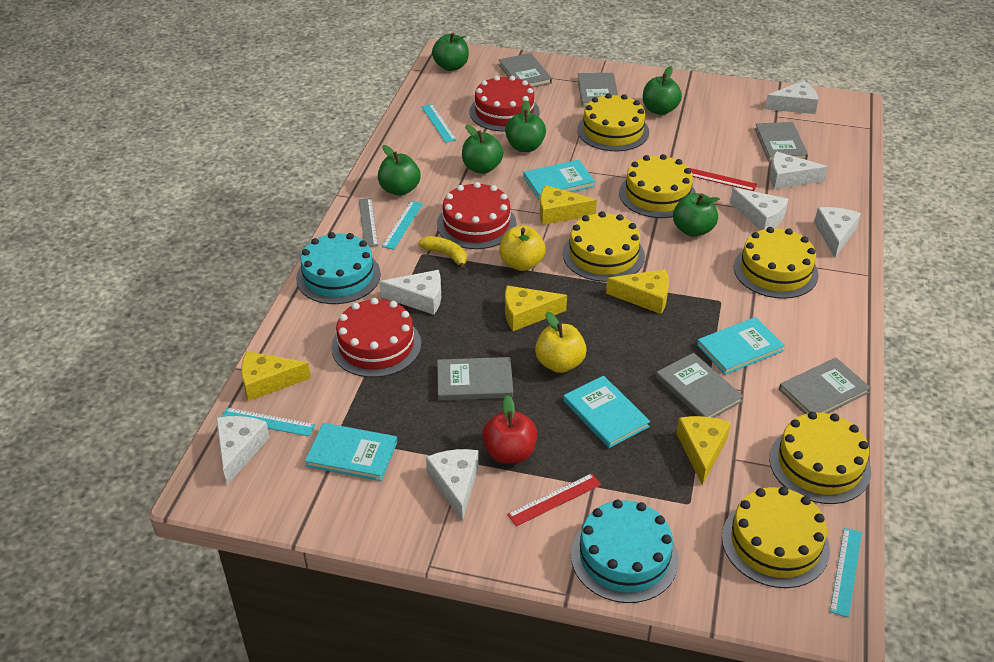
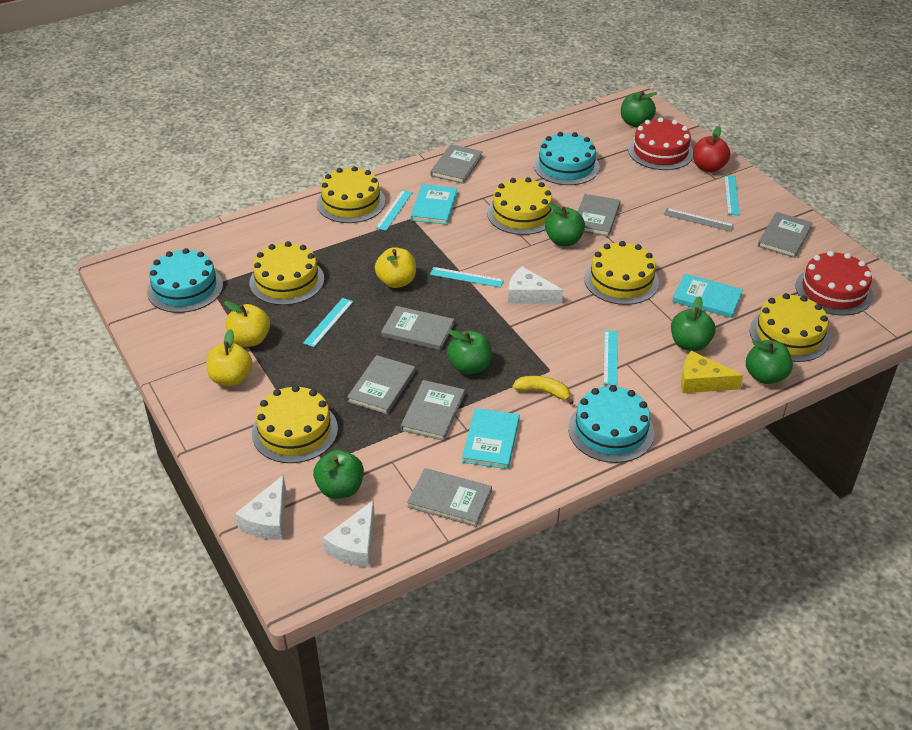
grey book: 6 -> 7
red cake: 3 -> 2
red ruler: 2 -> 0
turquoise book: 4 -> 3
turquoise cake: 2 -> 3
turquoise ruler: 4 -> 5
white cheese: 7 -> 3
yellow apple: 2 -> 3
yellow cheese: 5 -> 1

